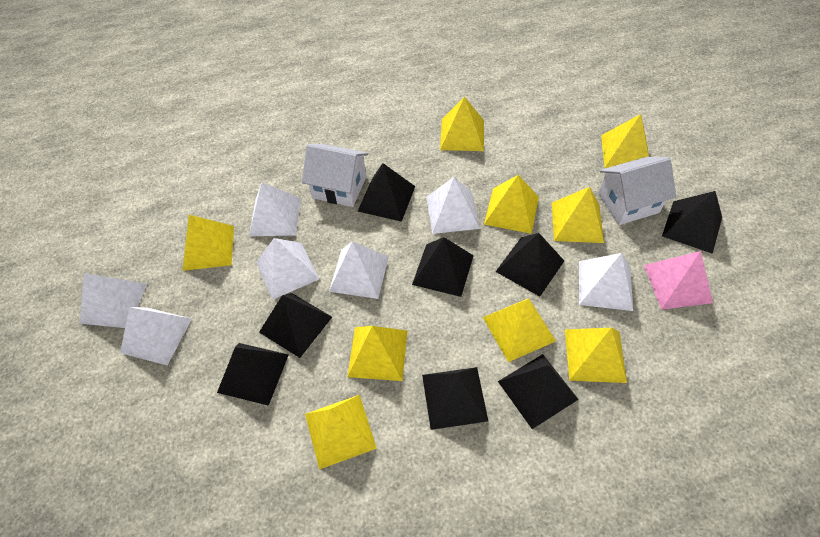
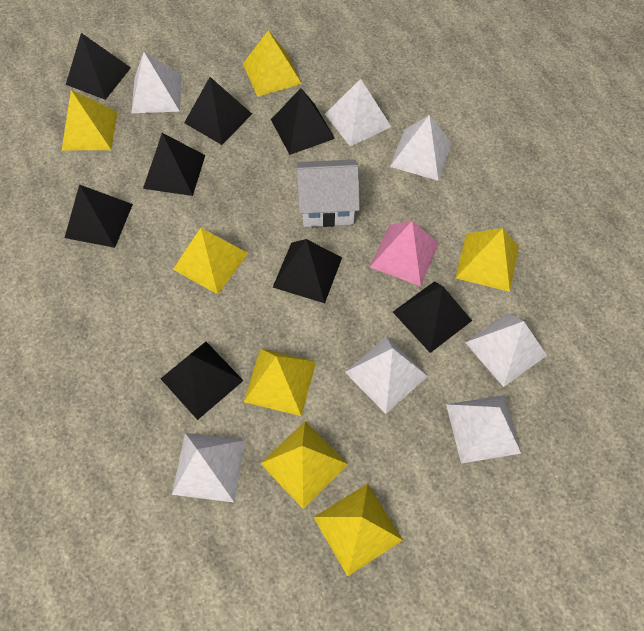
white house: 2 -> 1
yellow pyramid: 9 -> 7

